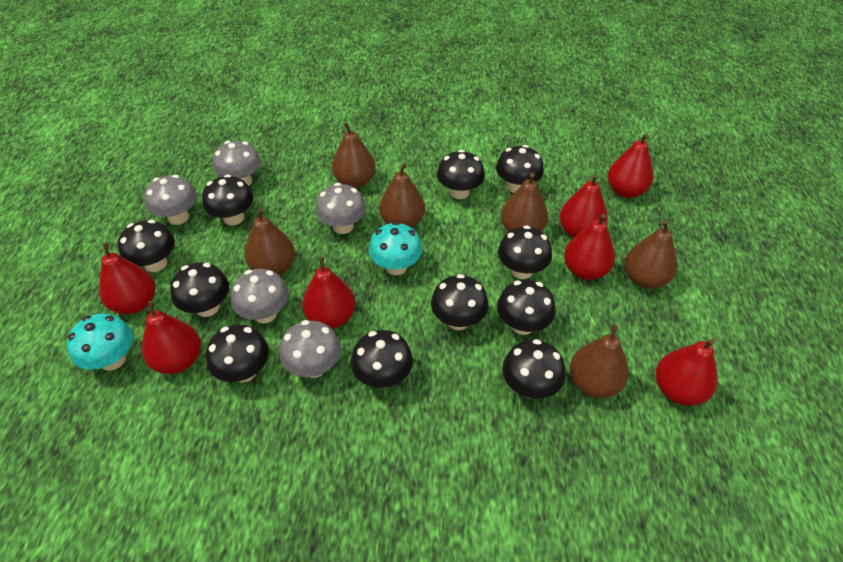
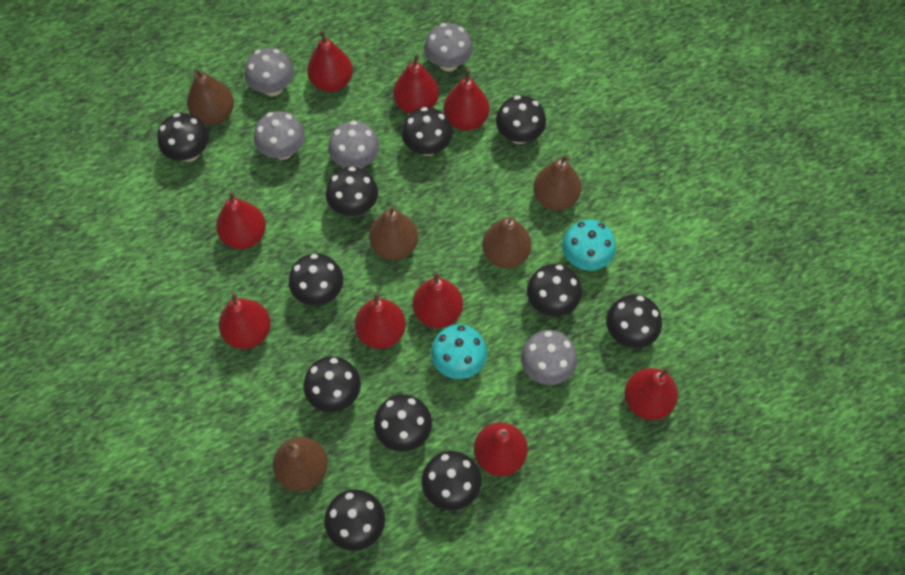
brown pear: 6 -> 5
red pear: 7 -> 9

